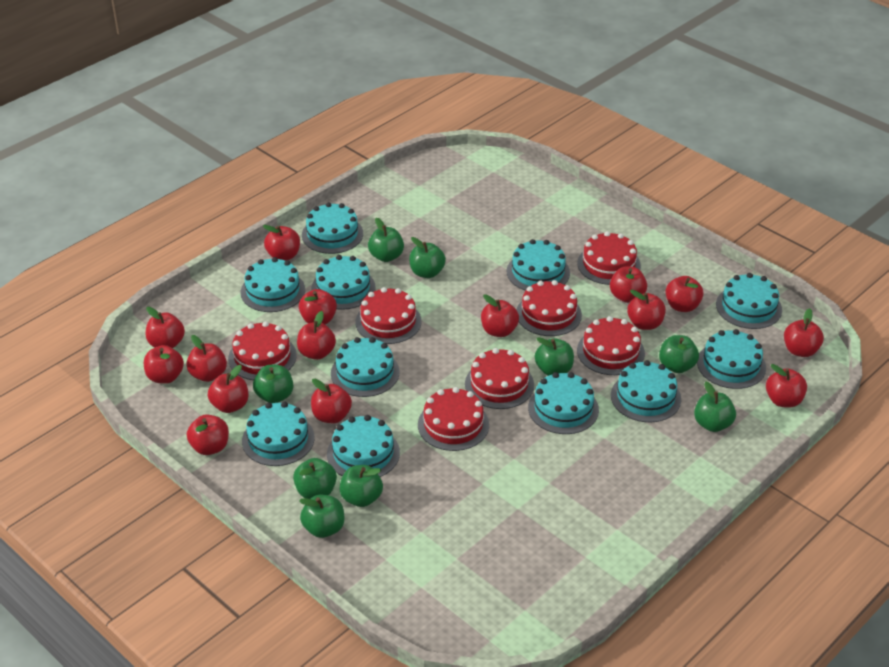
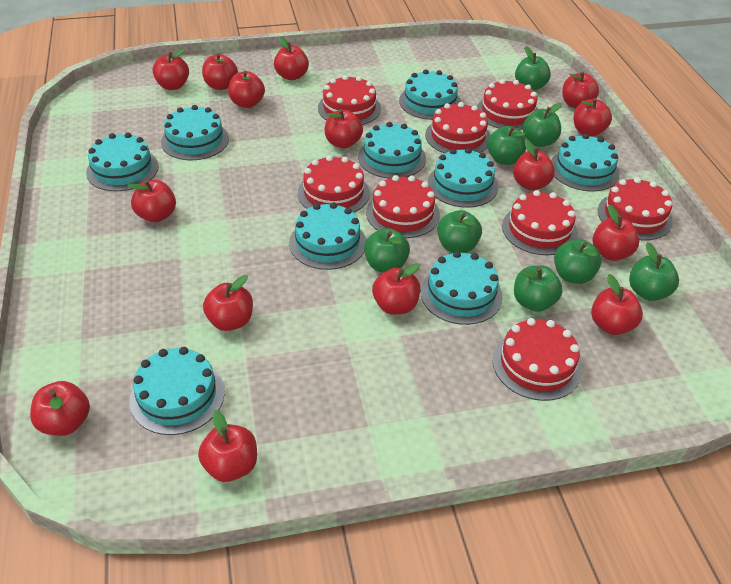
green apple: 9 -> 8
red cake: 7 -> 8
turquoise cake: 11 -> 9

